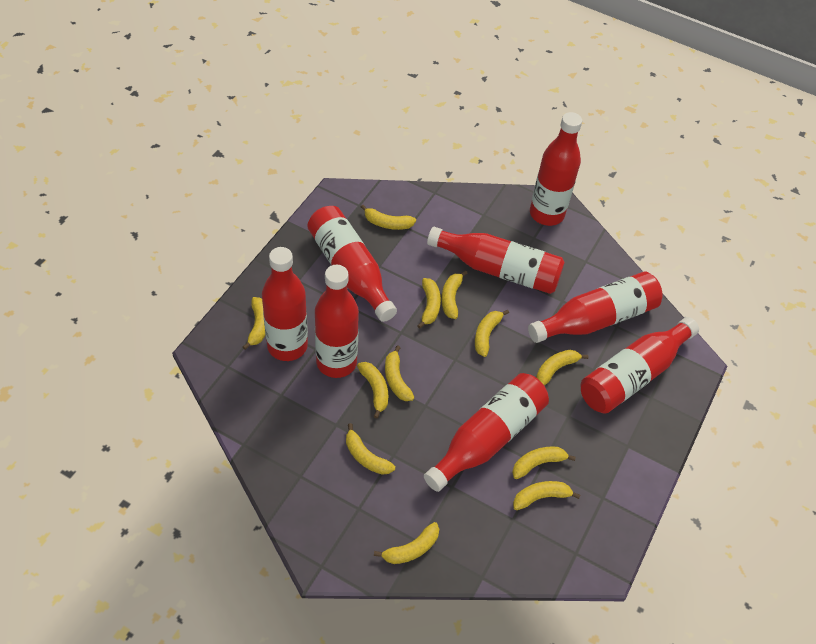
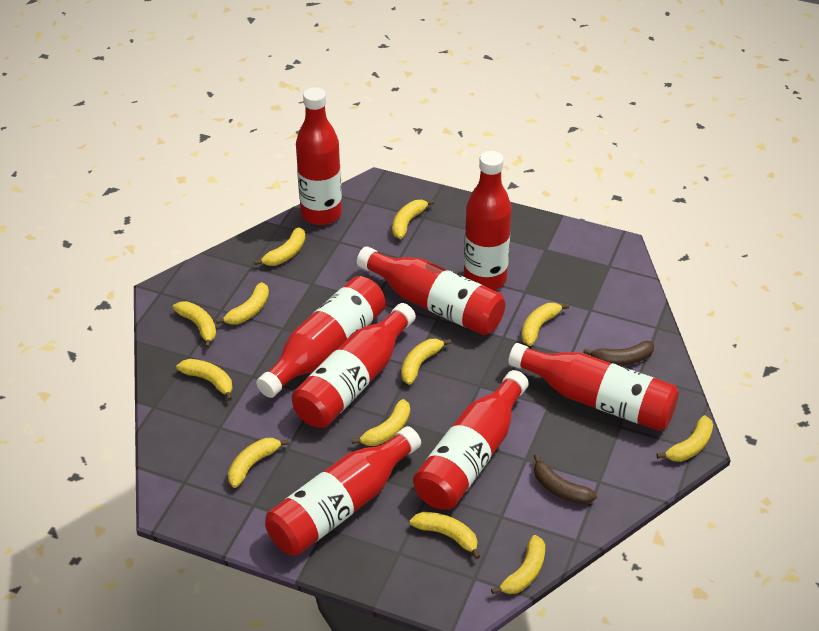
brown banana: 0 -> 2

